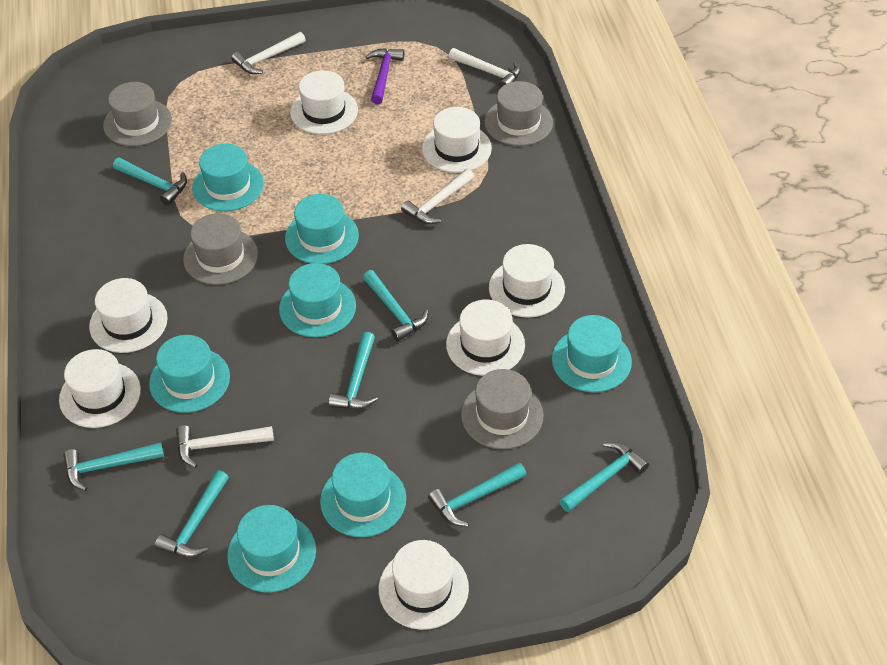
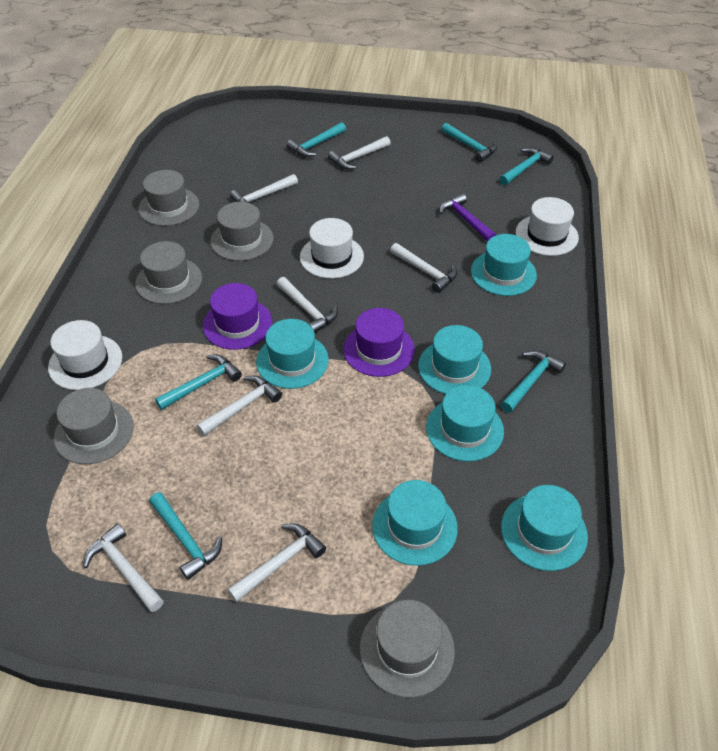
grey hat: 4 -> 5
purple hat: 0 -> 2
turquoise hammer: 7 -> 6
turquoise hat: 7 -> 6
white hammer: 4 -> 7
white hat: 7 -> 3

